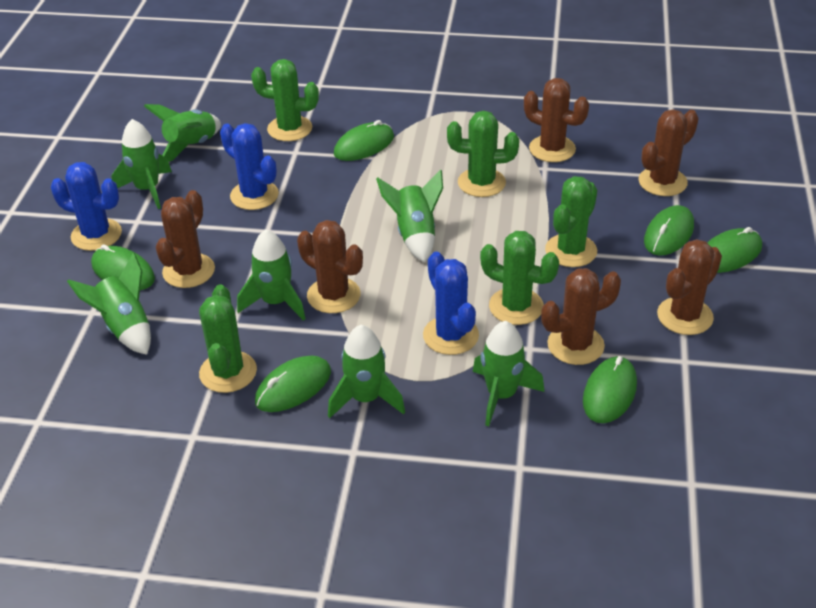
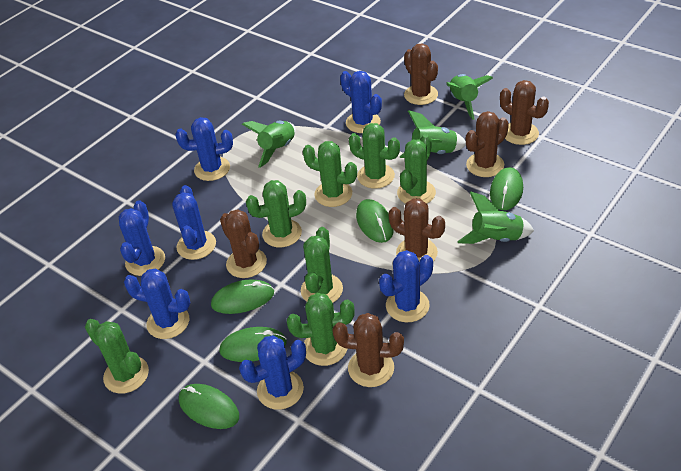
blue cactus: 3 -> 7
green cactus: 5 -> 7
green mouse: 6 -> 5
green rocket: 7 -> 4

